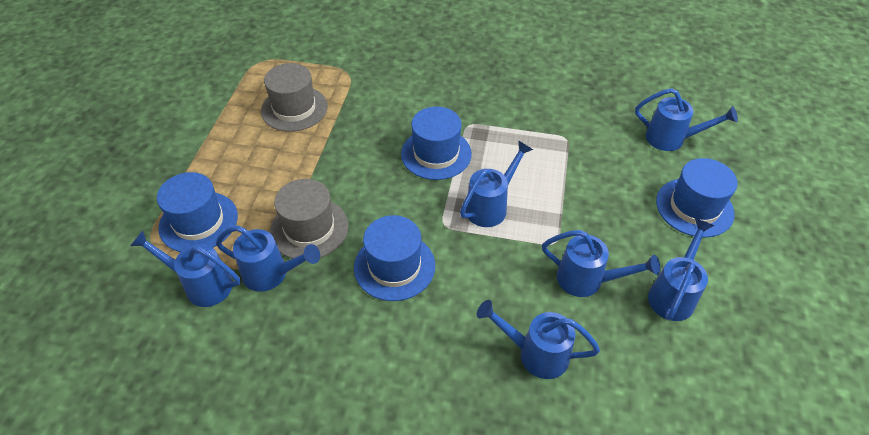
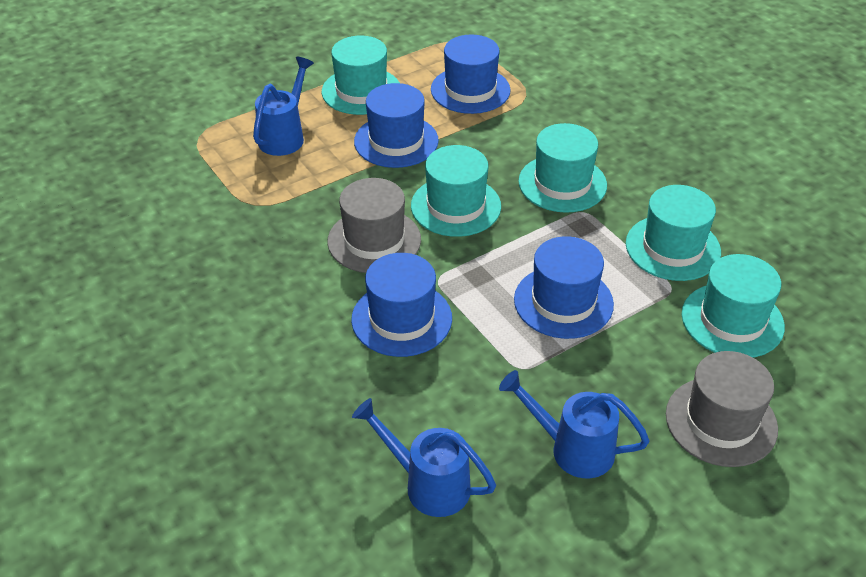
blue watering can: 7 -> 3
turquoise hat: 0 -> 5

